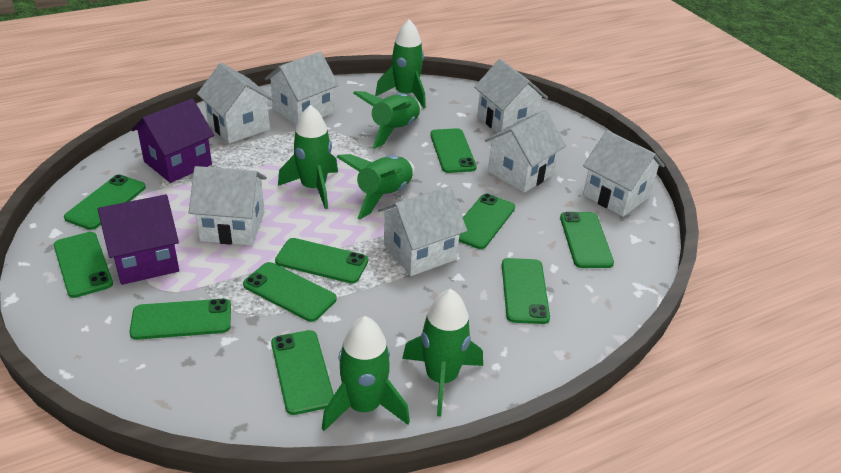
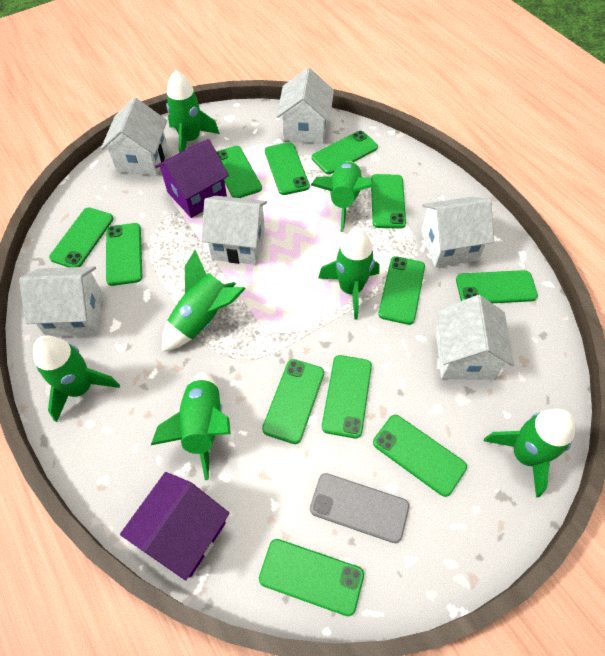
green phone: 10 -> 12
green rocket: 6 -> 7
grey phone: 0 -> 1
white house: 7 -> 6

